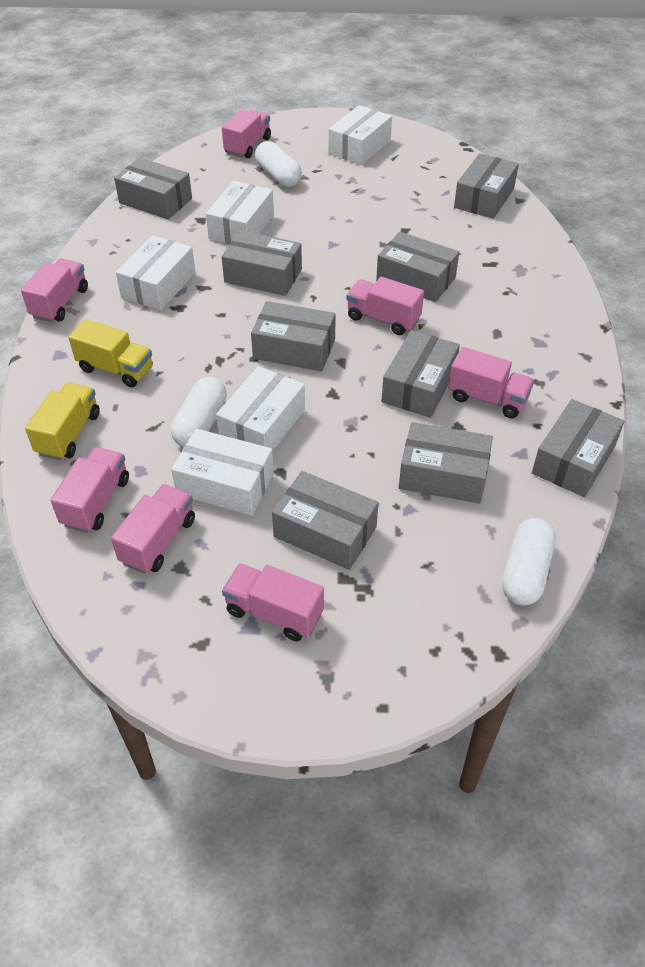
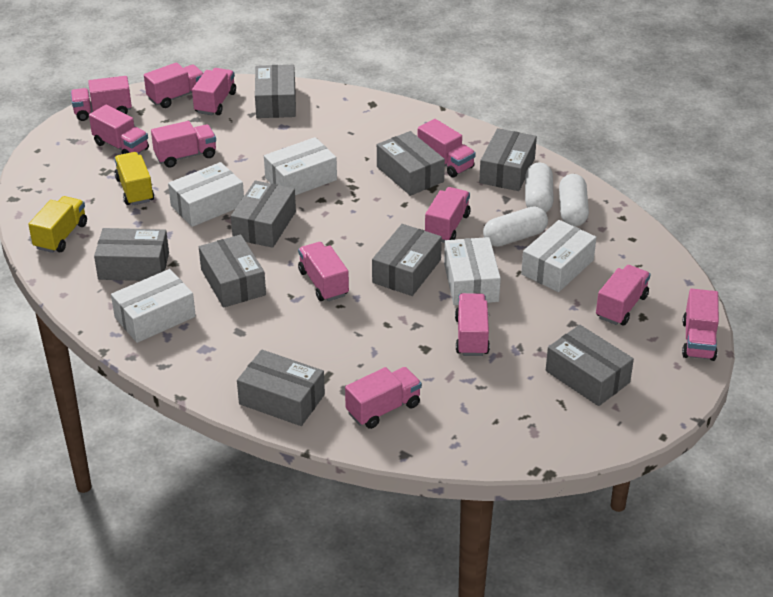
pink truck: 7 -> 12

